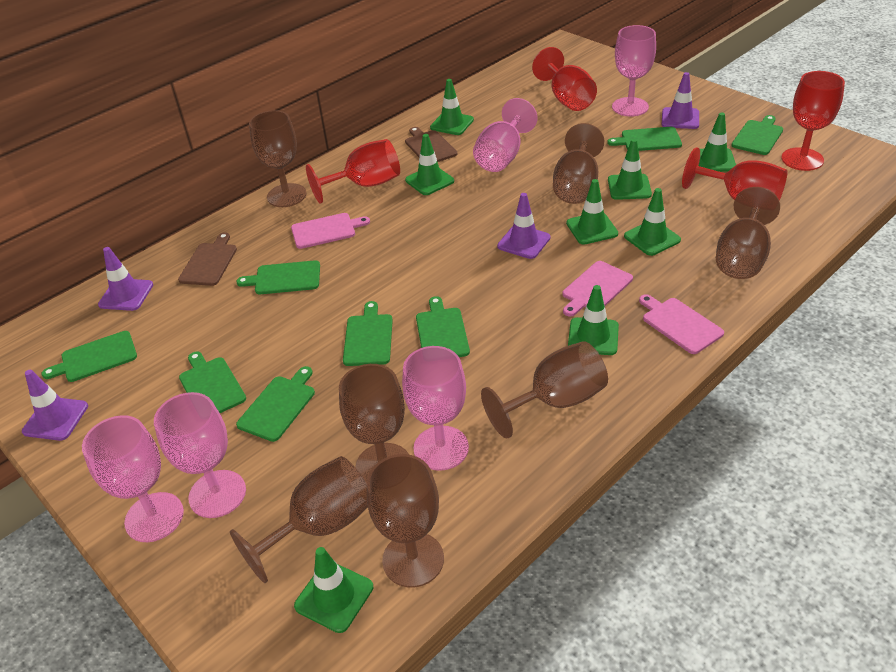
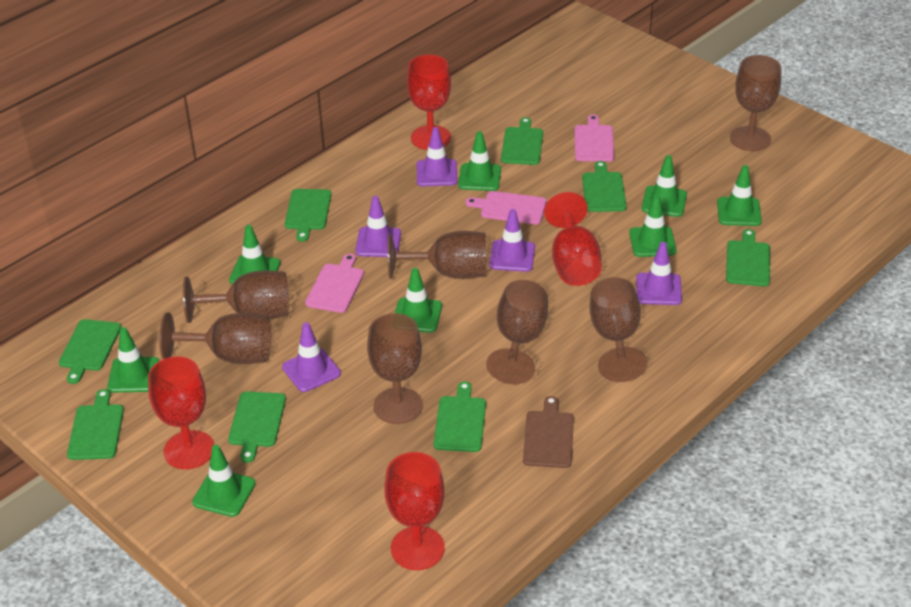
brown cutting board: 2 -> 1
pink goblet: 5 -> 0
purple traffic cone: 4 -> 5

